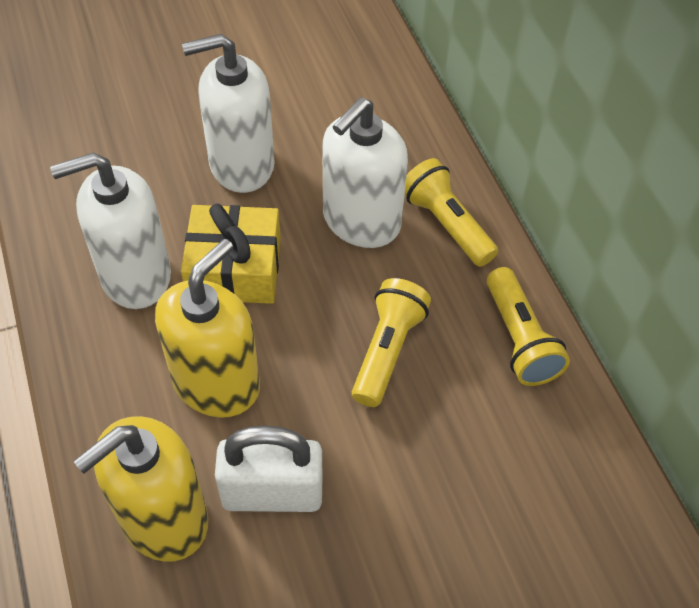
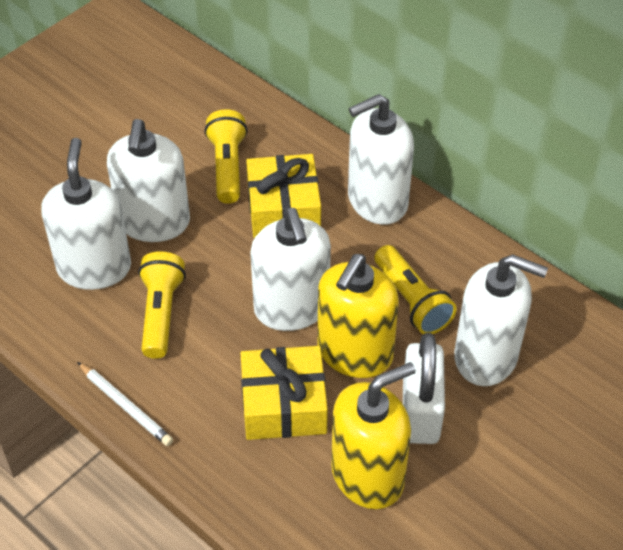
white pencil: 0 -> 1
white soap dispenser: 3 -> 5
yellow gift: 1 -> 2

